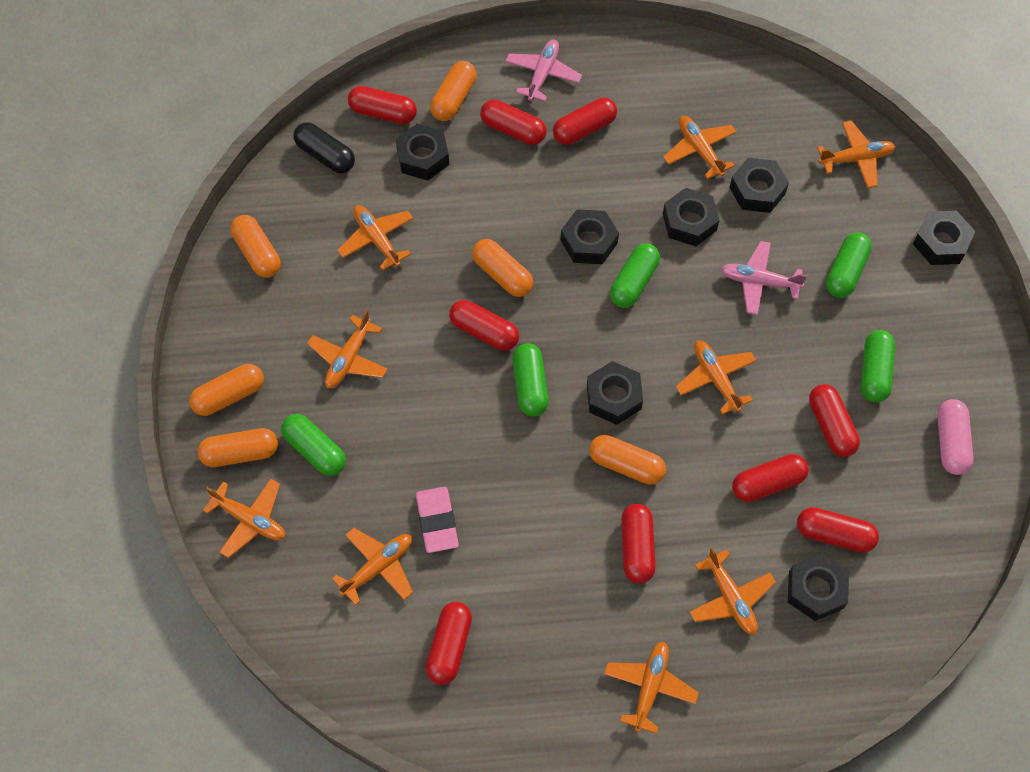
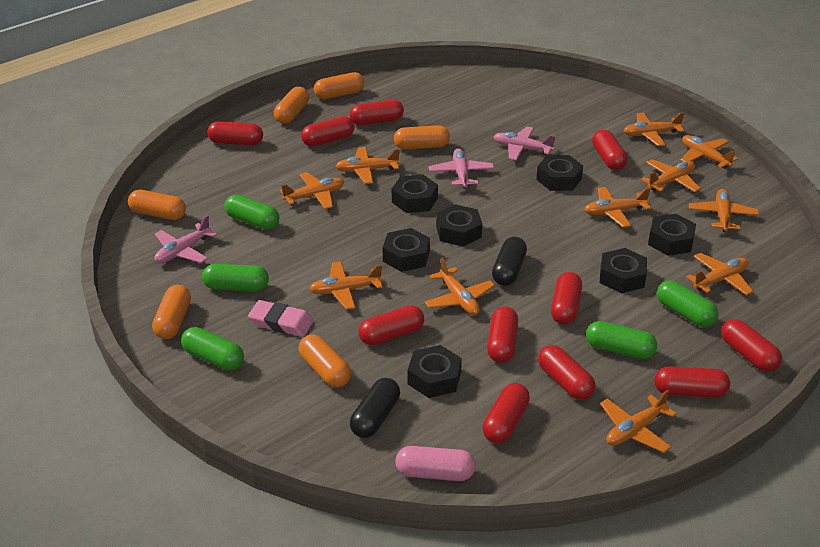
black capsule: 1 -> 2
orange plane: 9 -> 11
pink plane: 2 -> 3
red capsule: 9 -> 11

